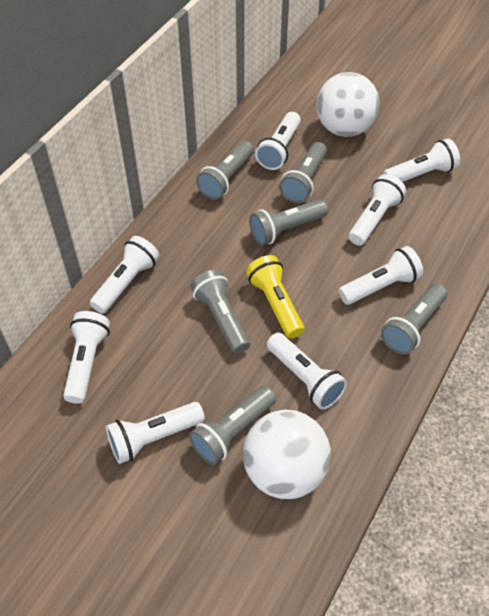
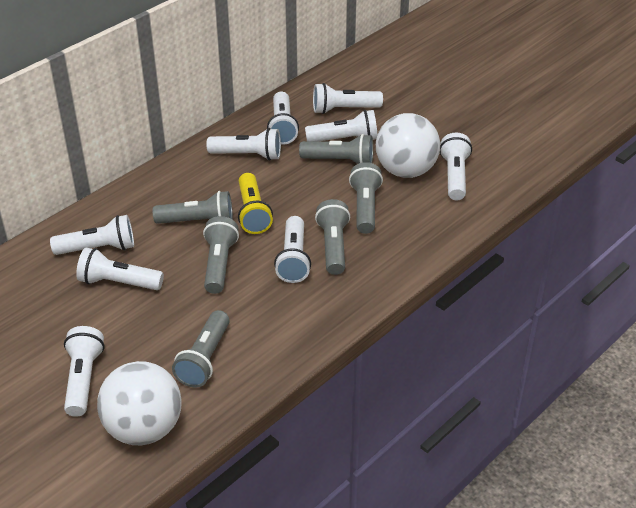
white flashlight: 8 -> 9

